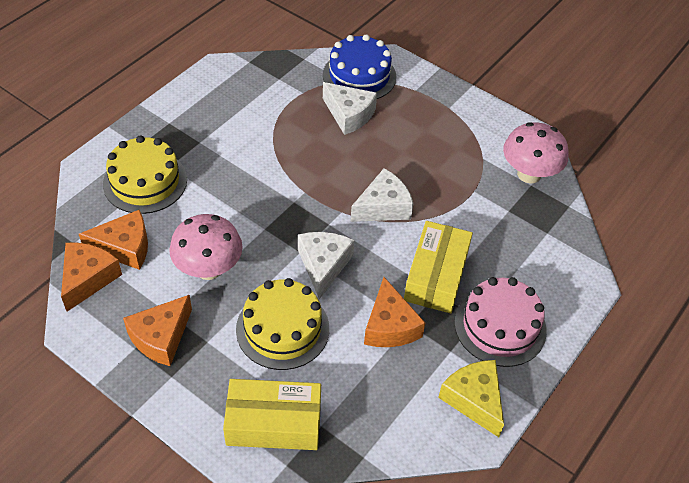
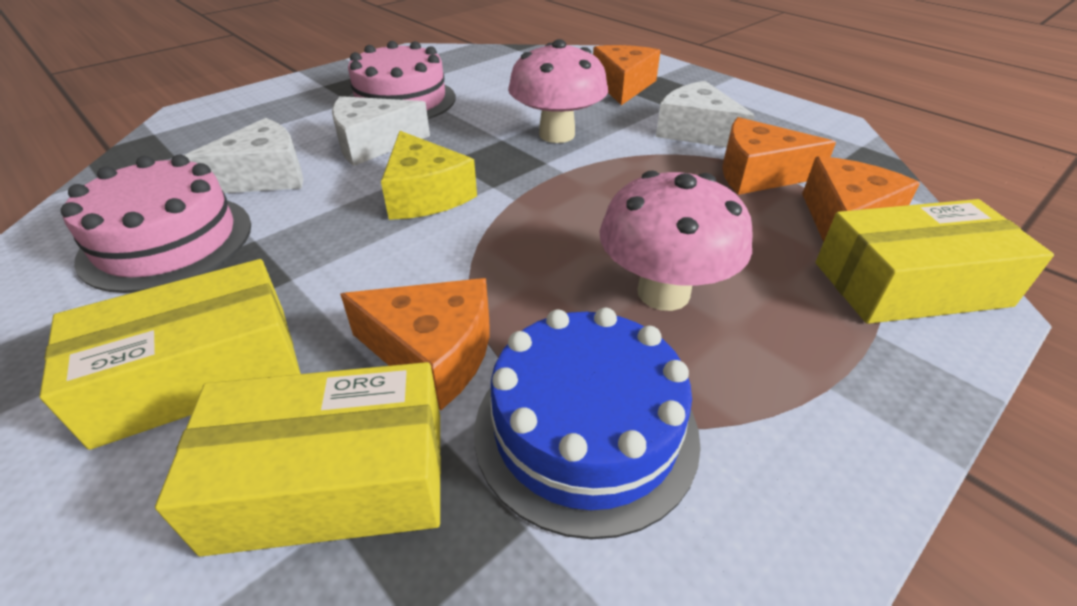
pink cake: 1 -> 2
yellow box: 2 -> 3
yellow cake: 2 -> 0

